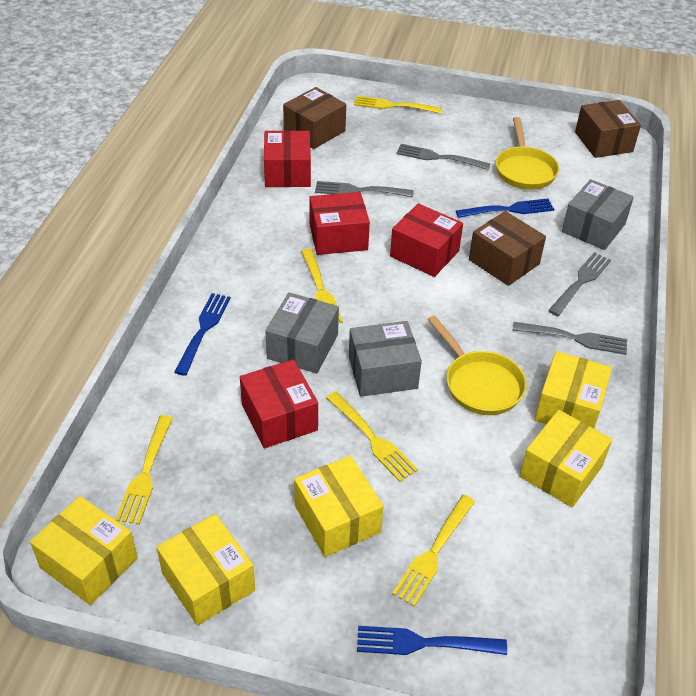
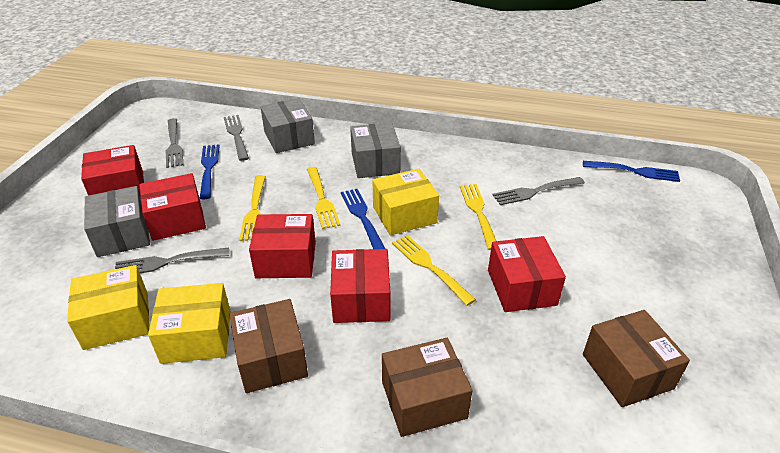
red box: 4 -> 5
yellow box: 5 -> 3
yellow fork: 5 -> 4
yellow pan: 2 -> 0

